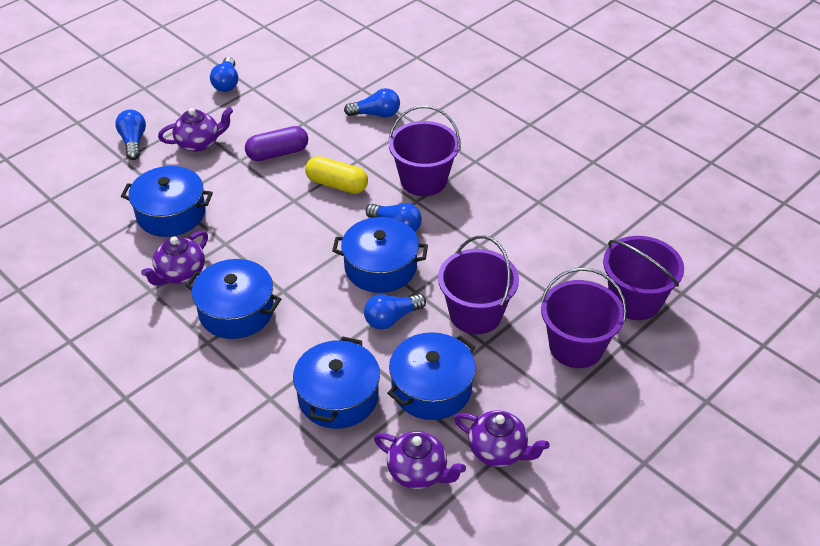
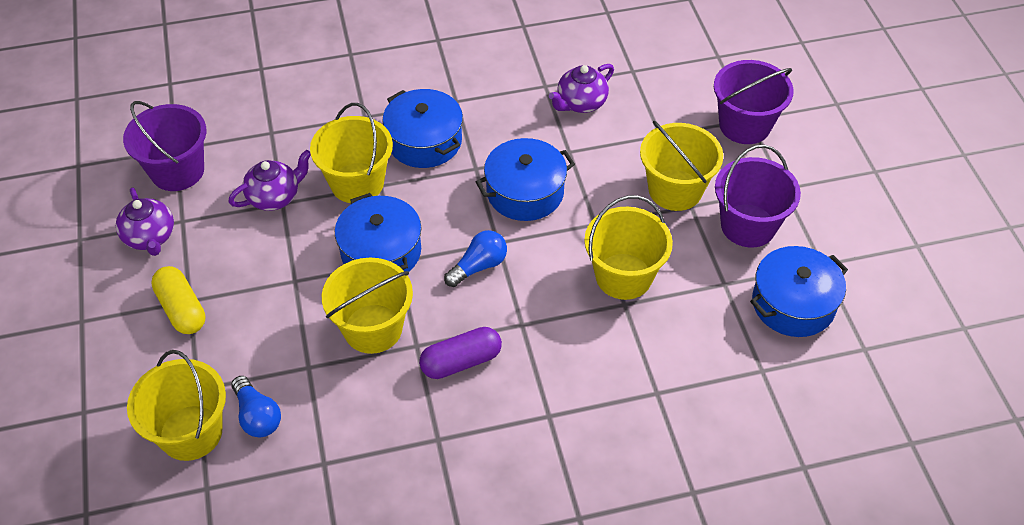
blue light bulb: 5 -> 2
blue pot: 5 -> 4
purple bucket: 4 -> 3
purple teapot: 4 -> 3
yellow bucket: 0 -> 5

